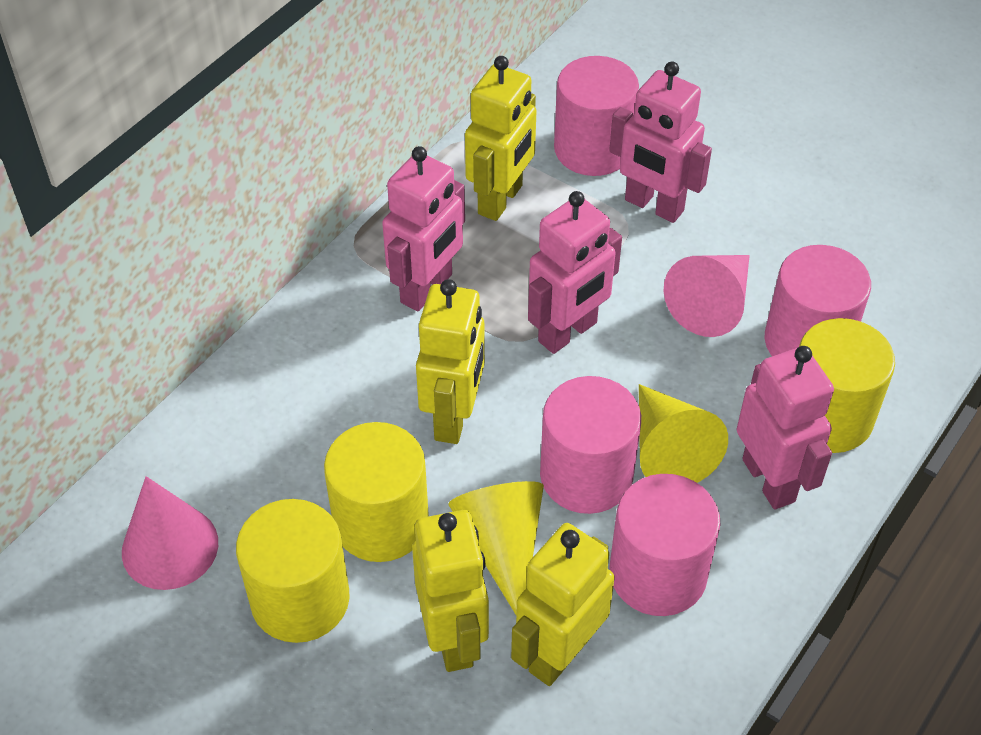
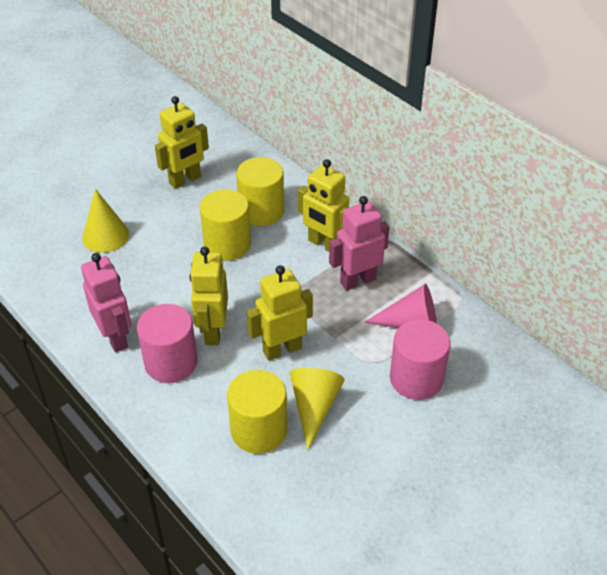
pink cone: 2 -> 1
pink cylinder: 4 -> 2
pink robot: 4 -> 2

